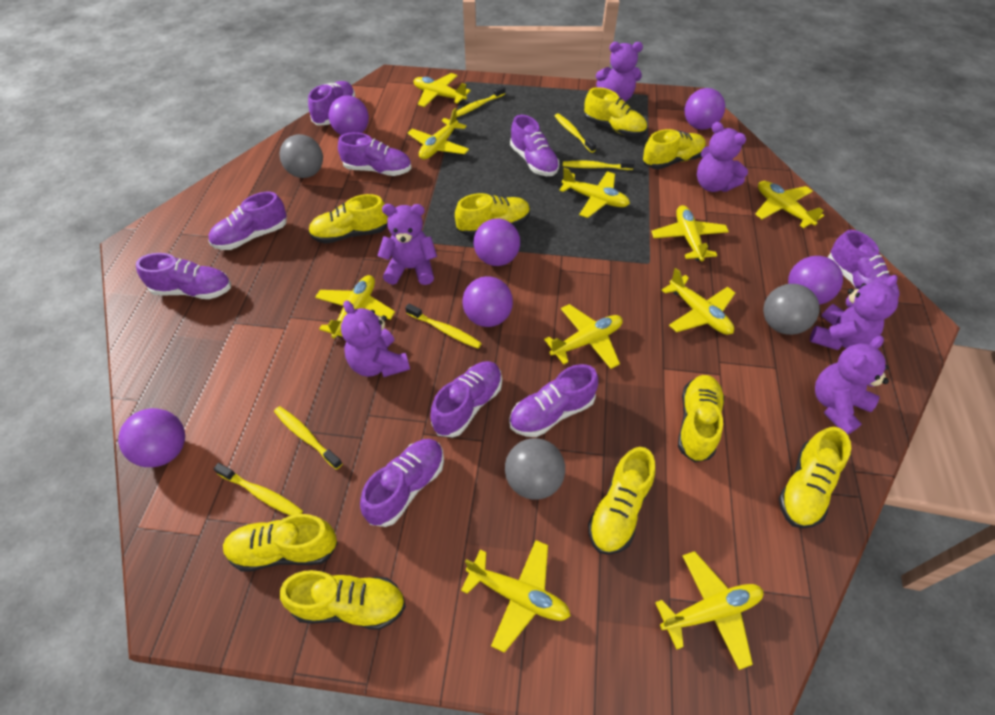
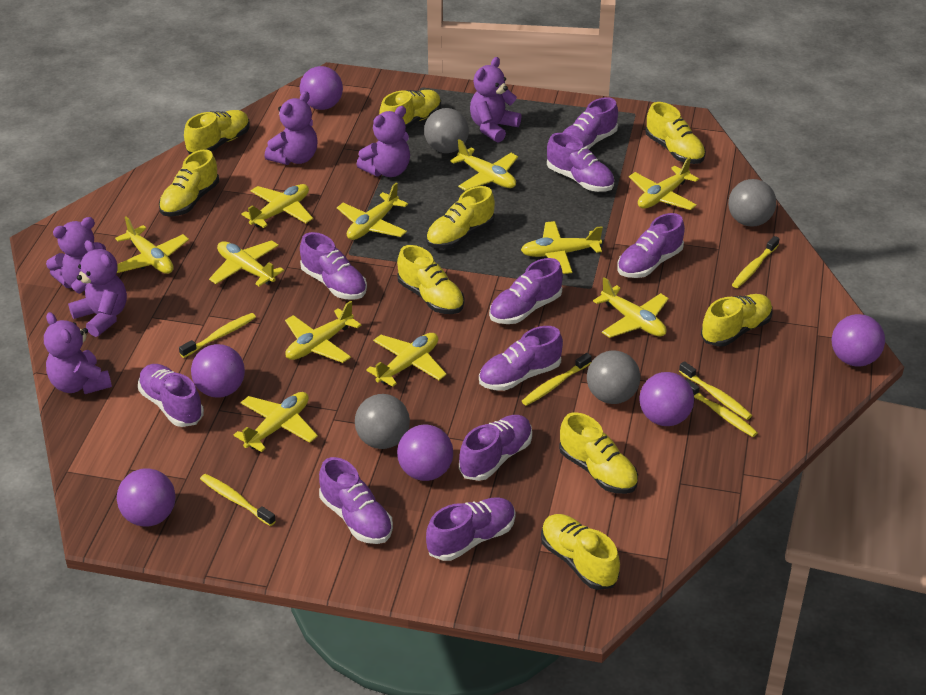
grey ball: 3 -> 4
purple shoe: 9 -> 10
yellow plane: 10 -> 11

